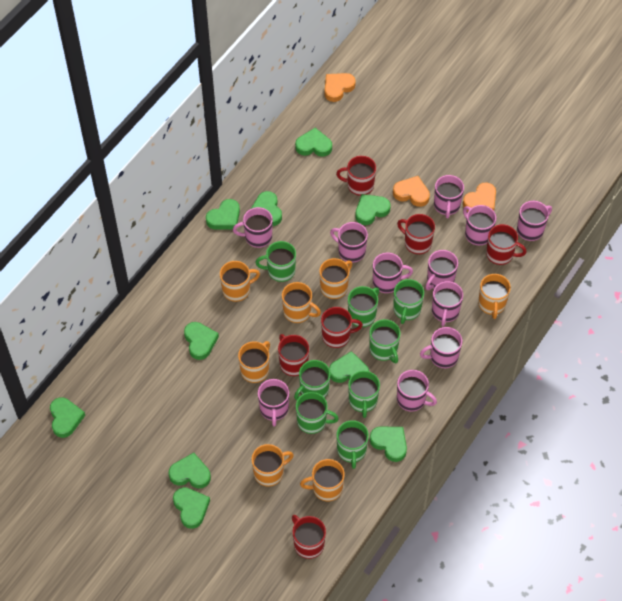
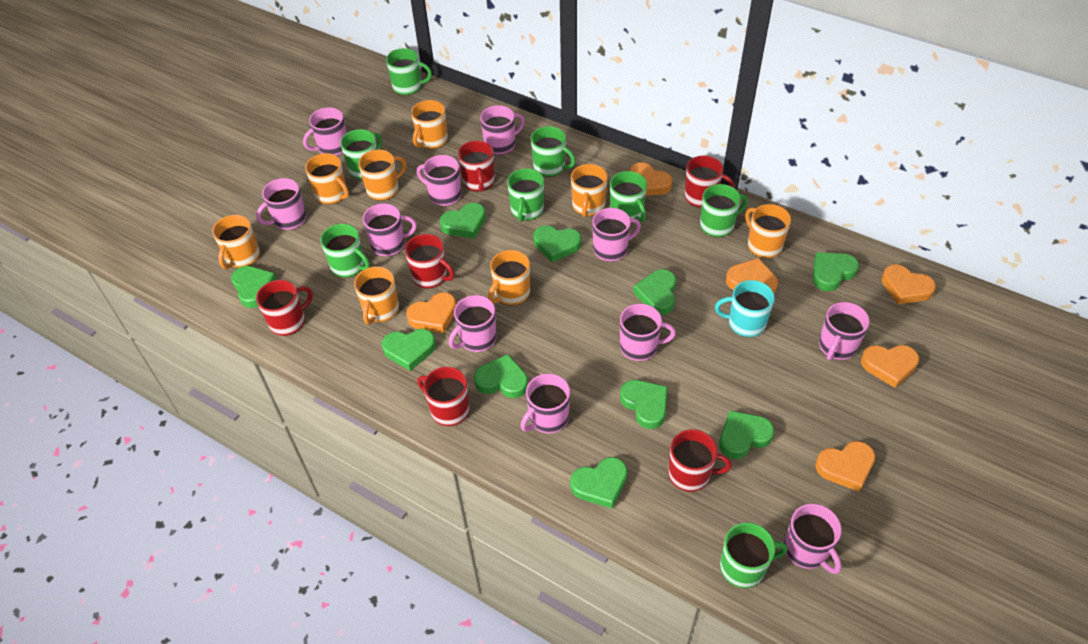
orange heart: 3 -> 6
orange mug: 7 -> 8
turquoise mug: 0 -> 1

